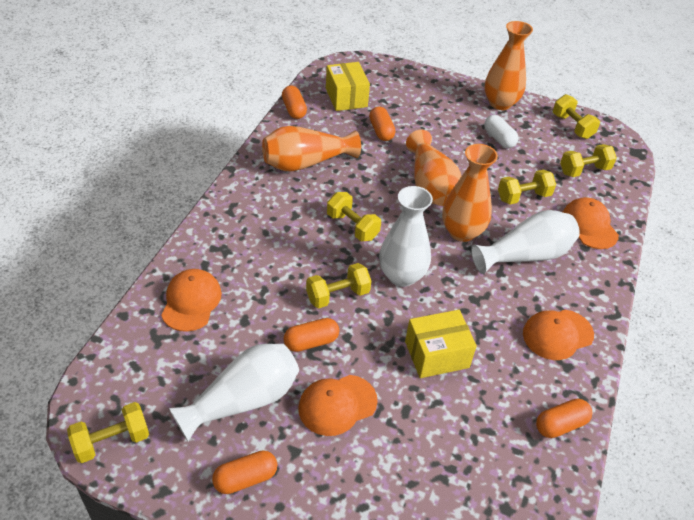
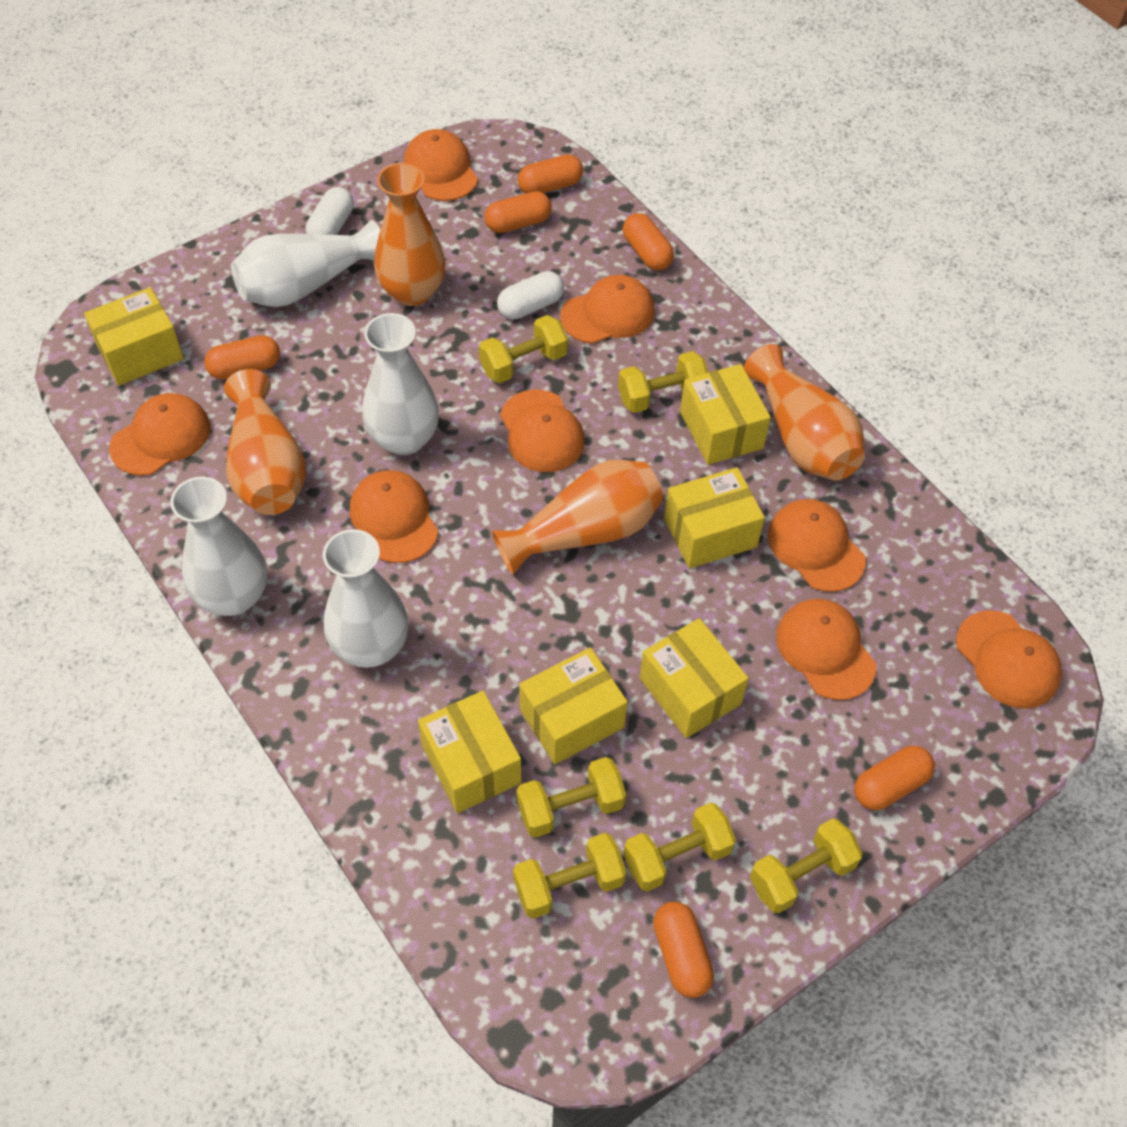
orange cap: 4 -> 8
orange capsule: 5 -> 6
white capsule: 1 -> 2
white vase: 3 -> 4
yellow box: 2 -> 6

